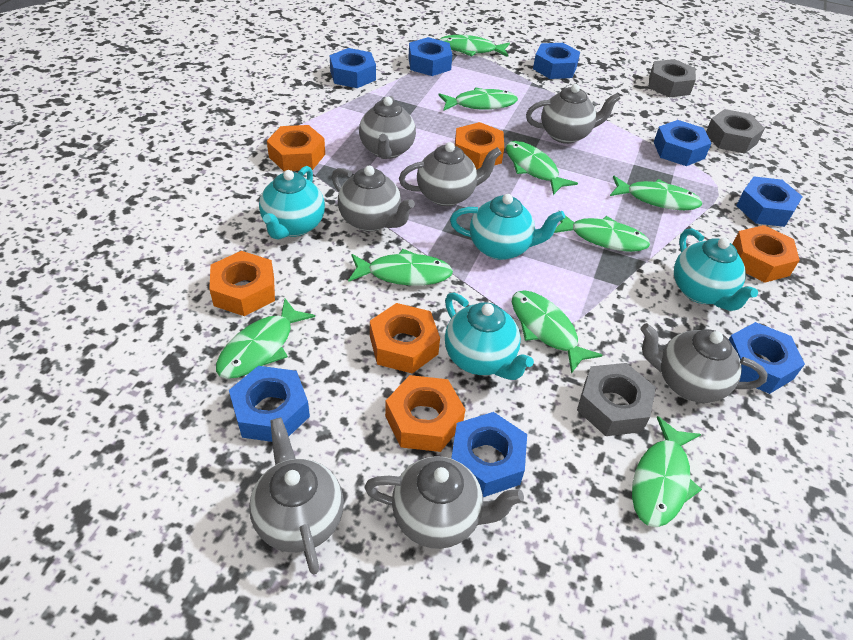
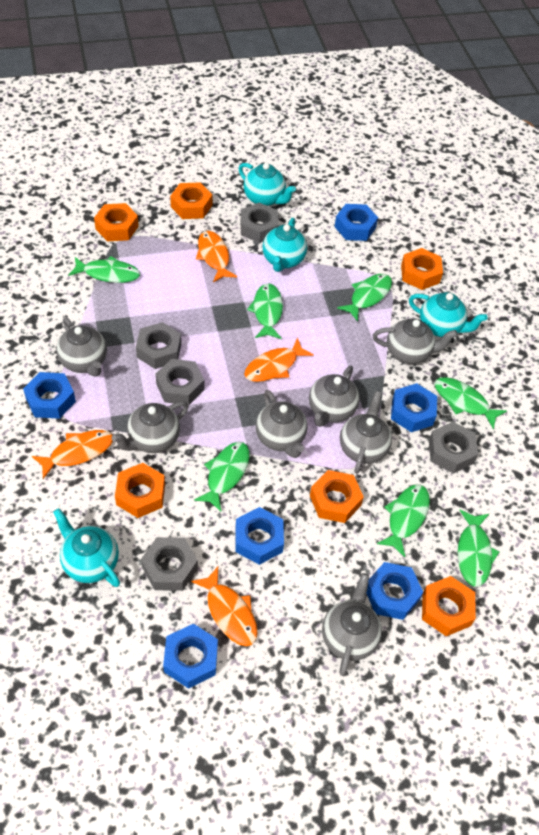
blue nut: 8 -> 6
green fish: 9 -> 7
grey nut: 3 -> 5
orange fish: 0 -> 4

